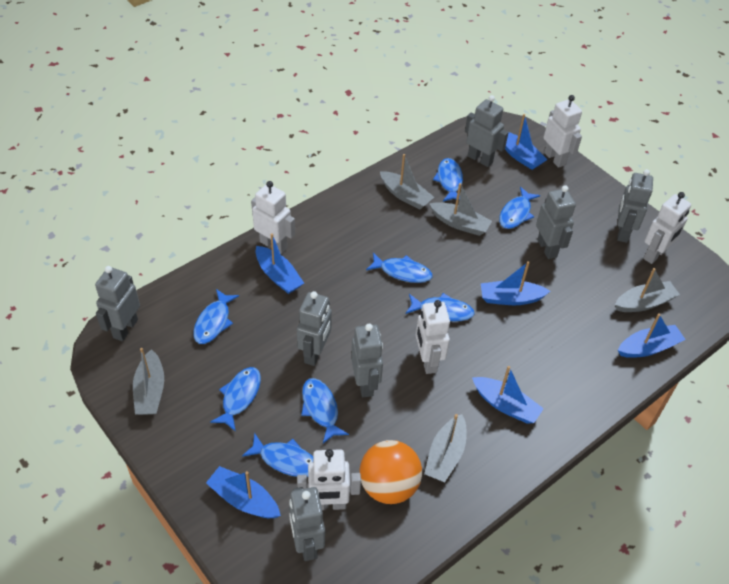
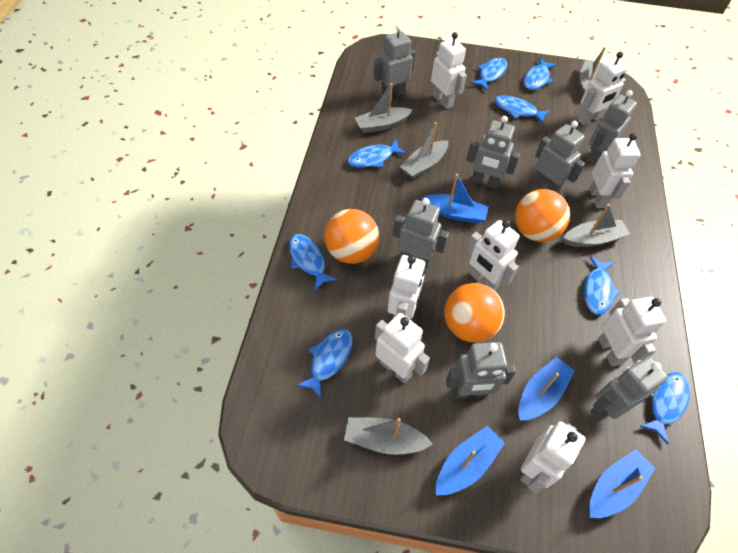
blue boat: 6 -> 4
orange ball: 1 -> 3
white robot: 5 -> 8

